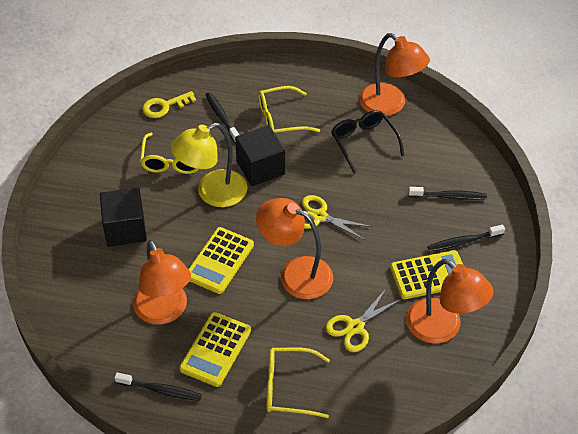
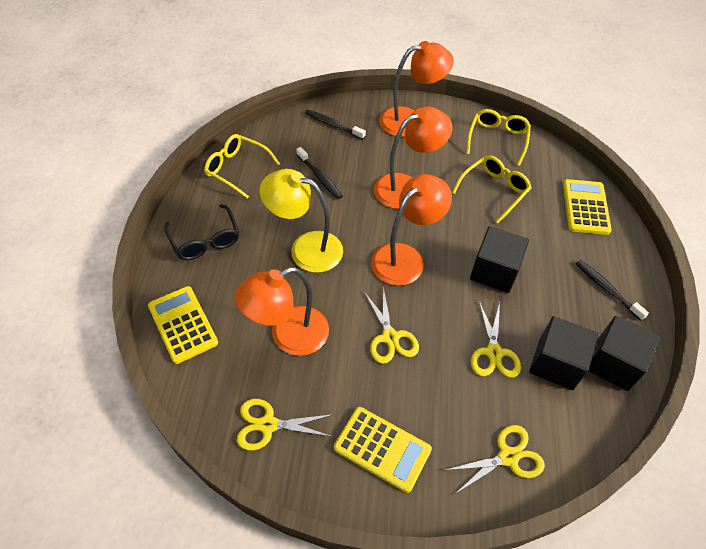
black cube: 2 -> 3
black toothbrush: 4 -> 3
yellow key: 1 -> 0
yellow scissors: 2 -> 4

